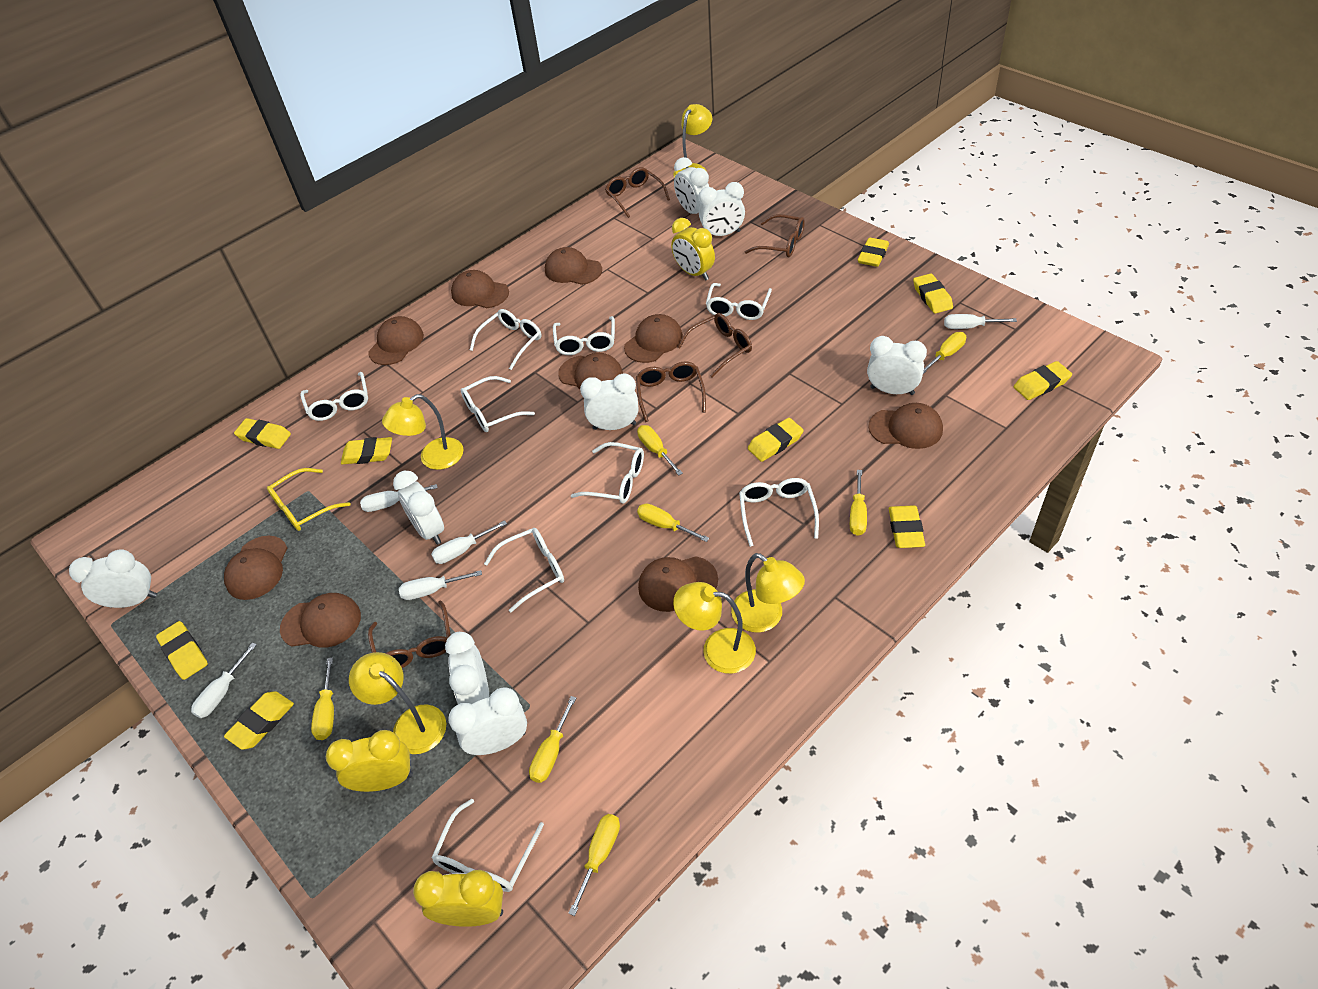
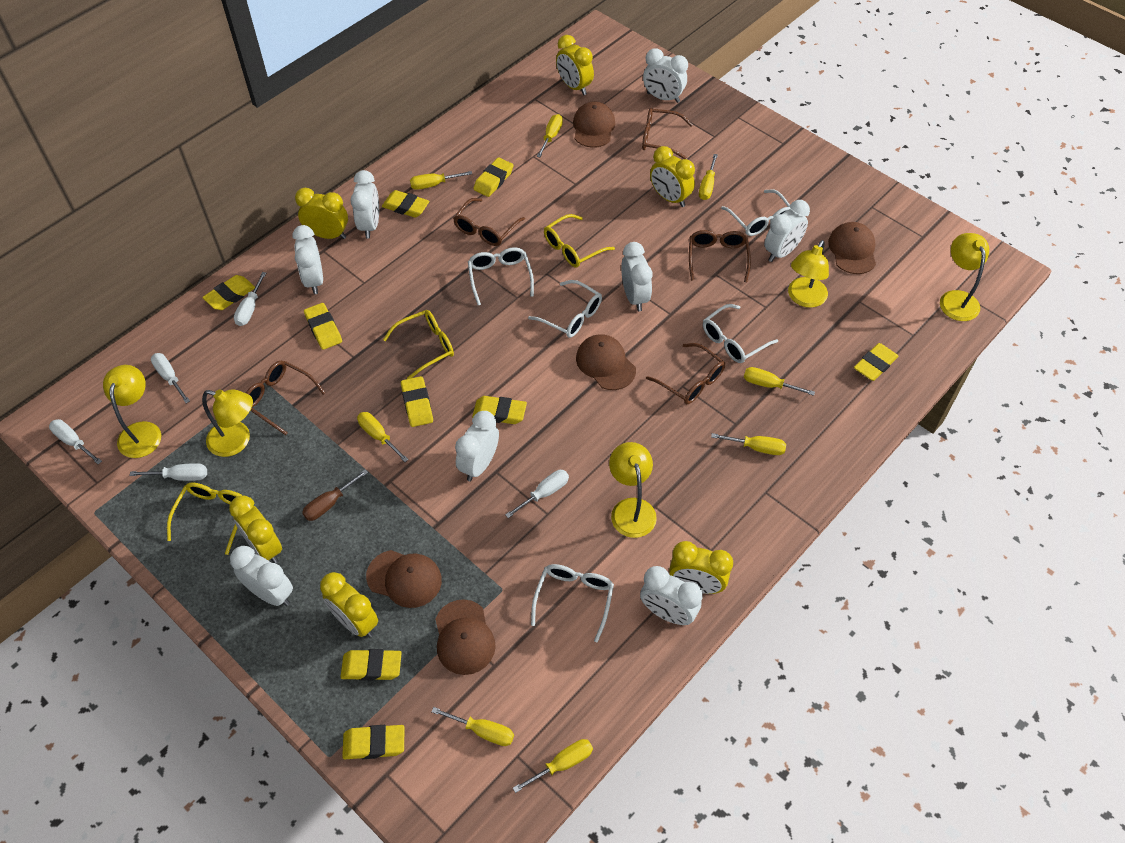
brown cap: 9 -> 5
brown screwdriver: 0 -> 1
white glasses: 9 -> 5
yellow clock: 3 -> 6
yellow glasses: 1 -> 3
yellow screwdriver: 7 -> 8

